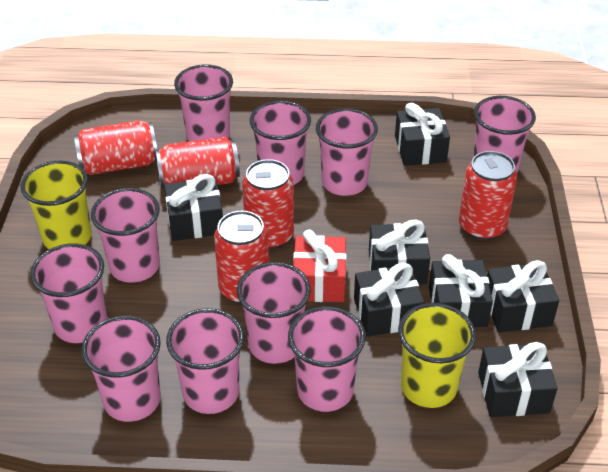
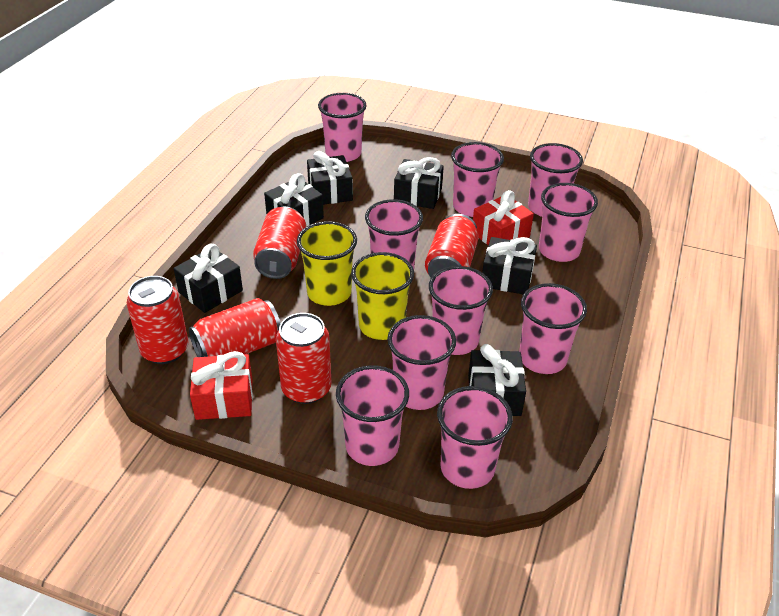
black gift: 7 -> 6
red gift: 1 -> 2

